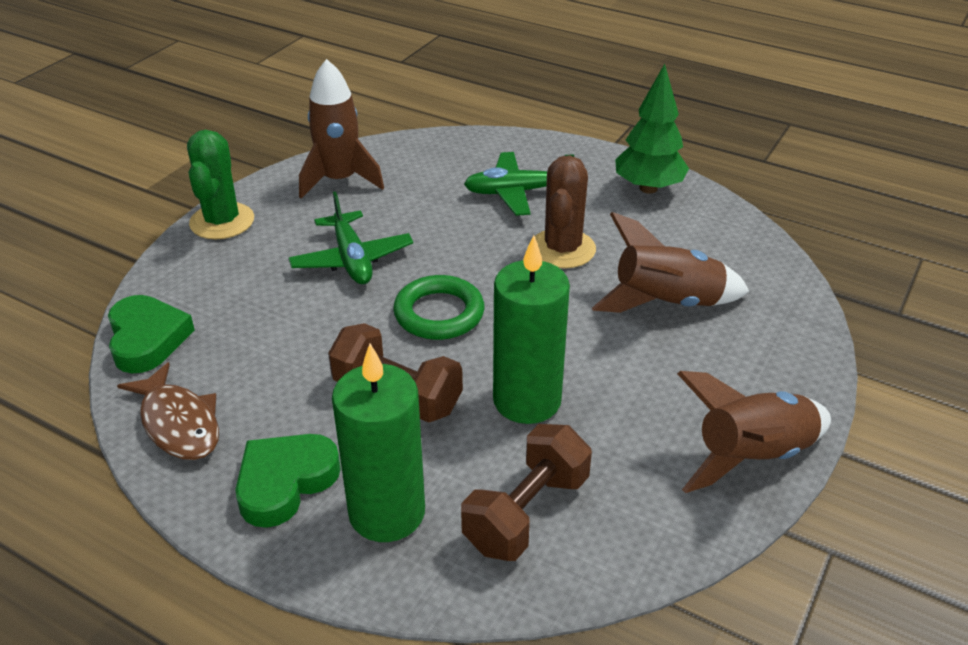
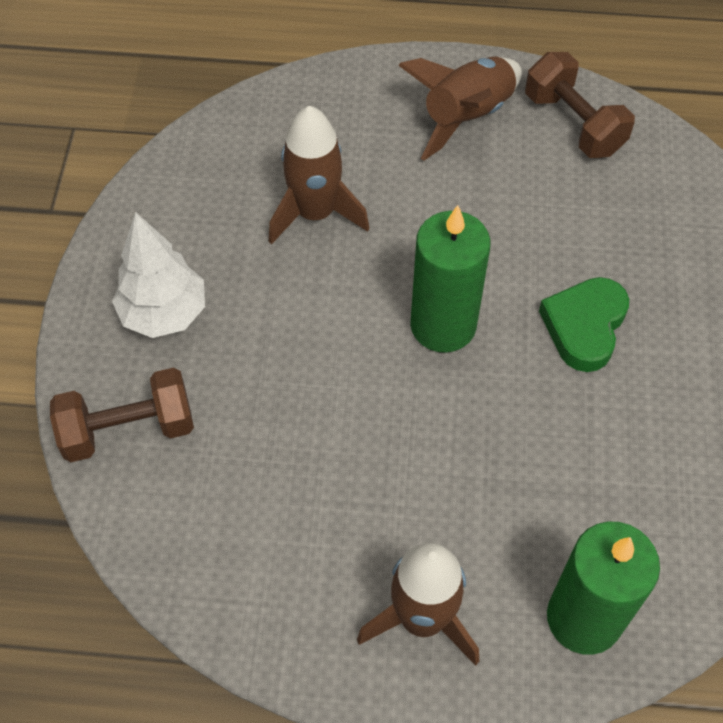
brown cactus: 1 -> 0
brown fish: 1 -> 0
green cactus: 1 -> 0
green heart: 2 -> 1
green plane: 2 -> 0
green ring: 1 -> 0
green tree: 1 -> 0
white tree: 0 -> 1

